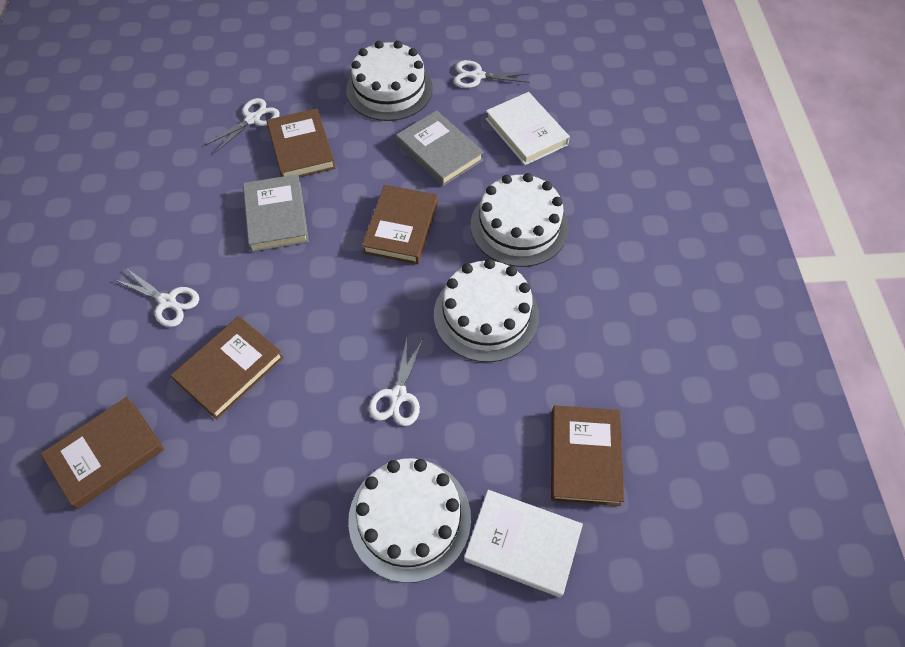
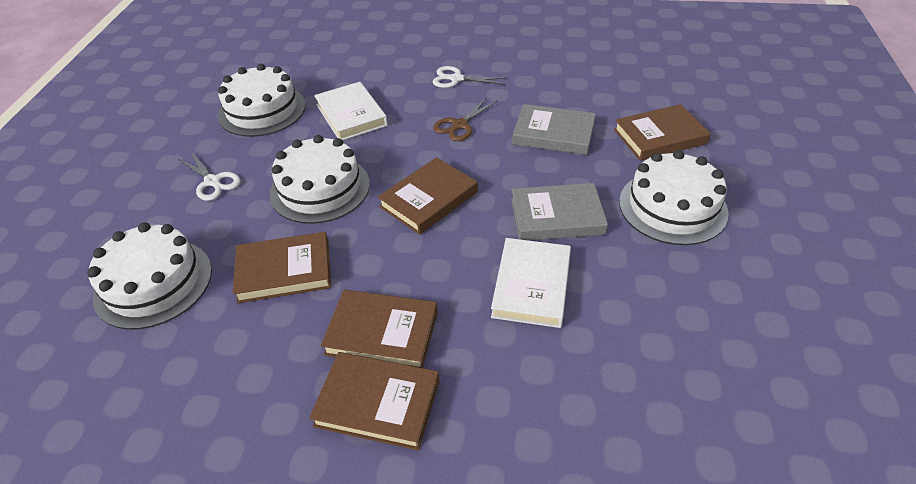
brown scissors: 0 -> 1
white scissors: 4 -> 2

